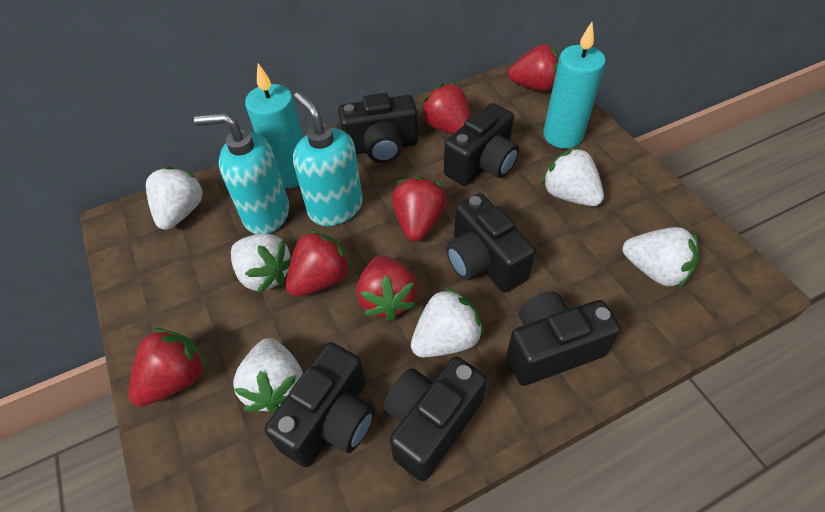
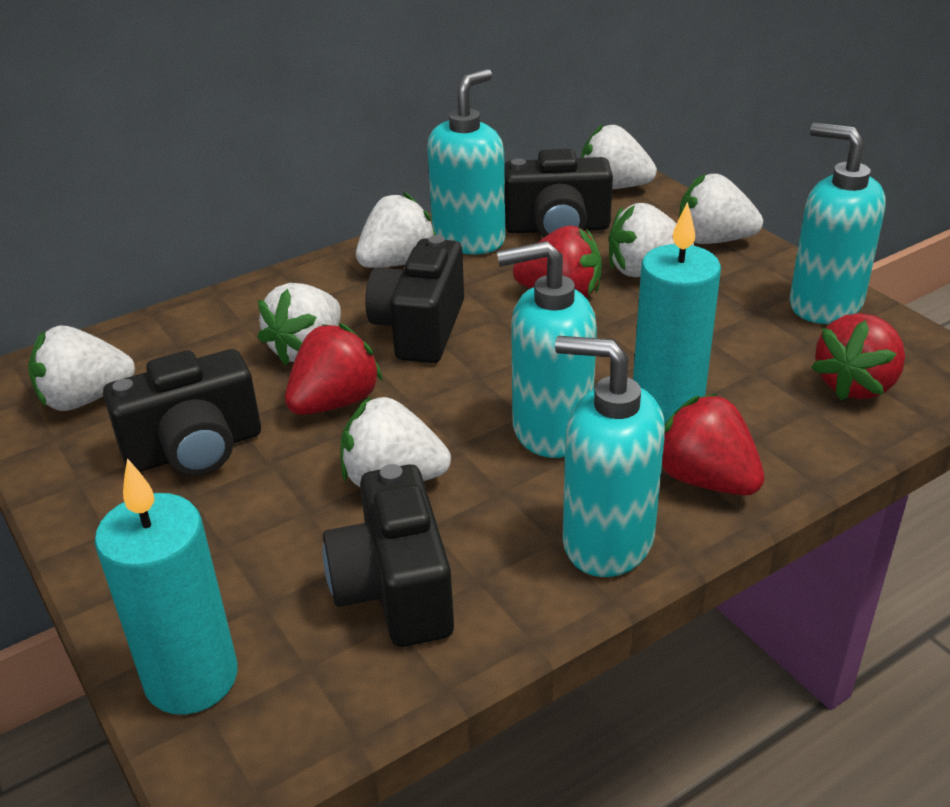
black camera: 6 -> 4
red strawberry: 6 -> 4
turquoise soap dispenser: 2 -> 4
white strawberry: 6 -> 7

